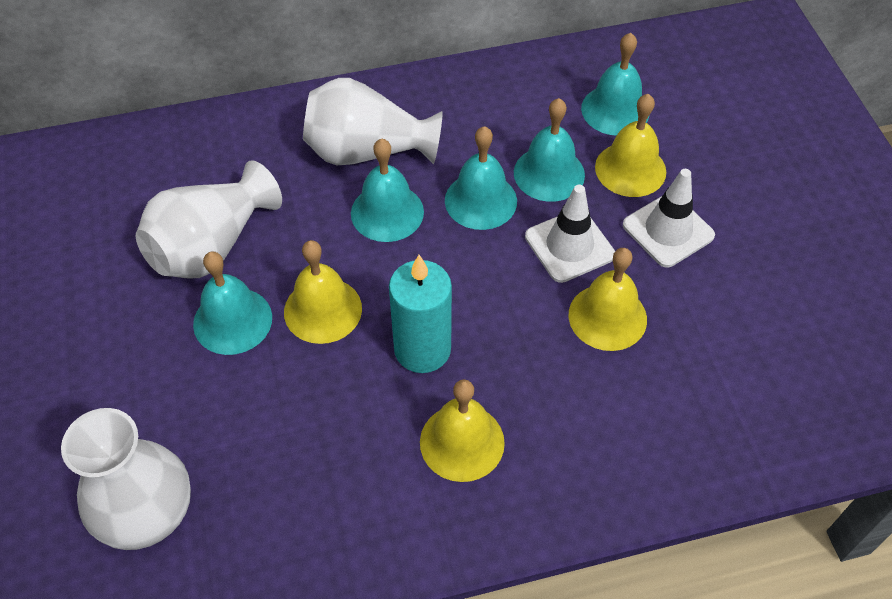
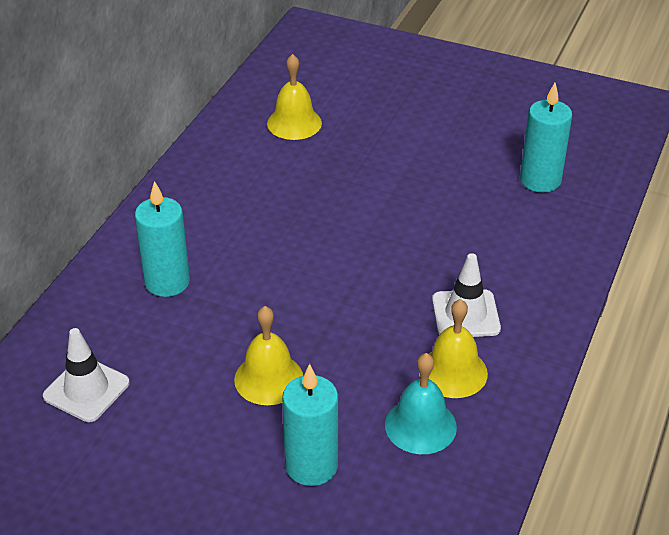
turquoise bell: 5 -> 1
turquoise candle: 1 -> 3
white vase: 3 -> 0
yellow bell: 4 -> 3

